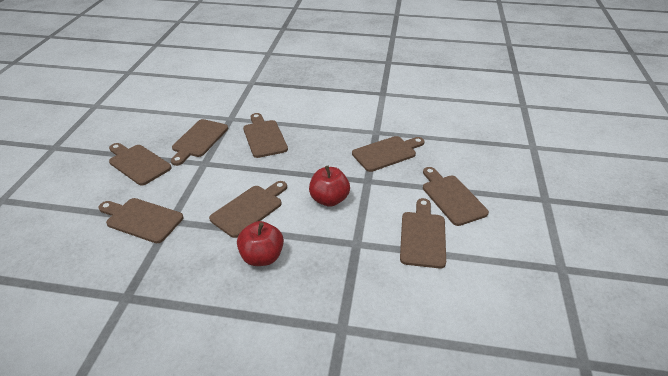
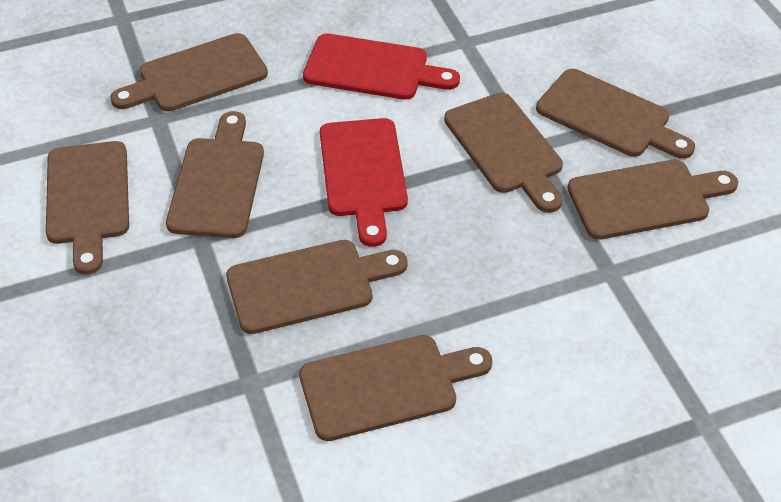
red apple: 2 -> 0
red cutting board: 0 -> 2

